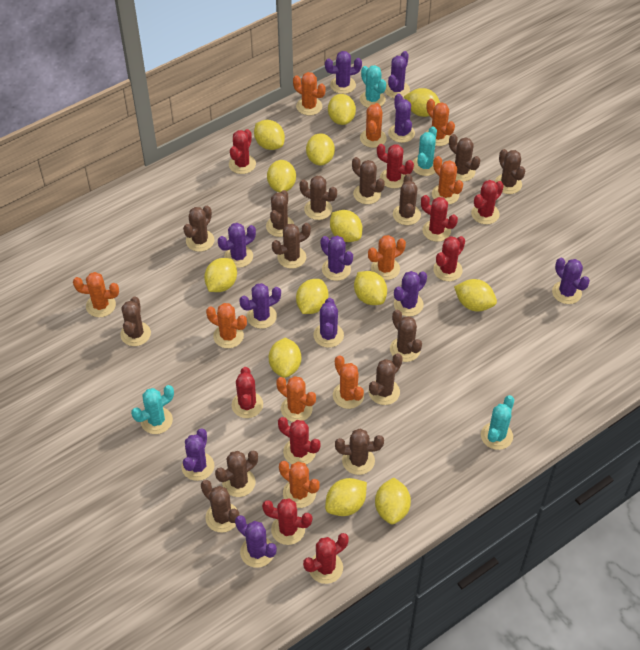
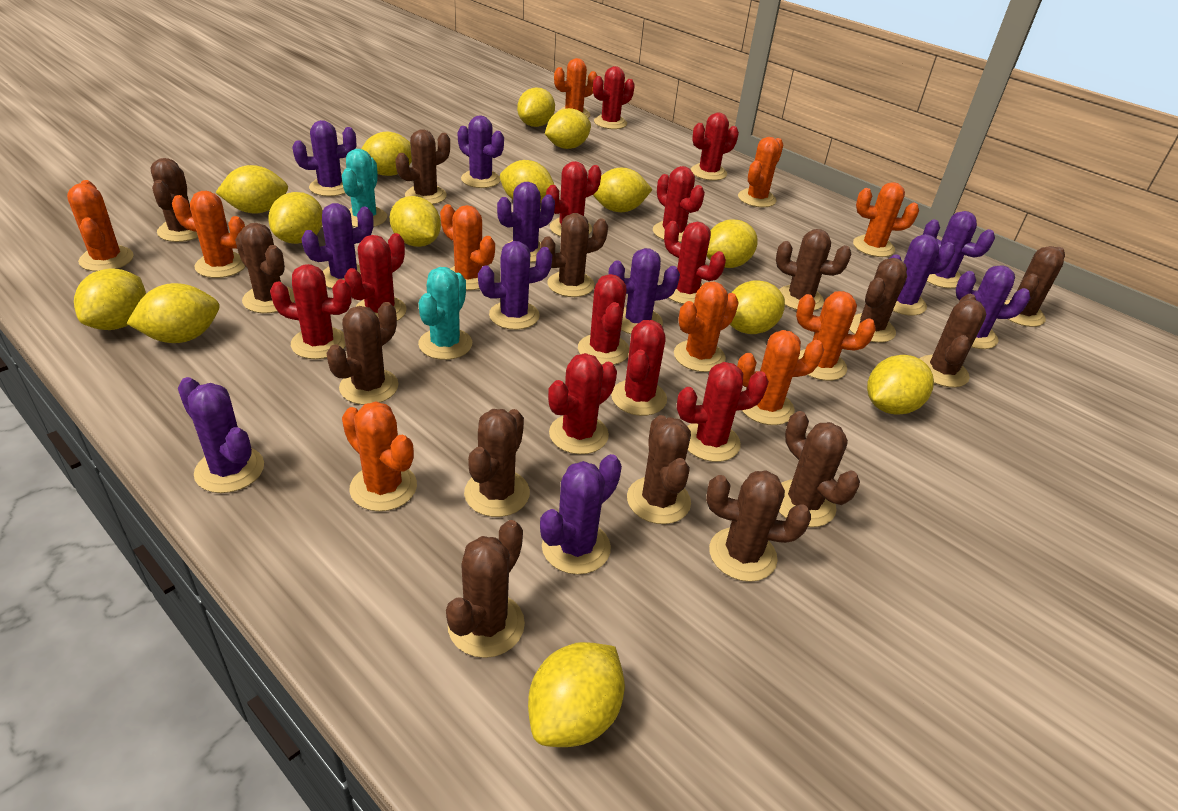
red cactus: 9 -> 11
turquoise cactus: 4 -> 2
yellow lemon: 13 -> 14

